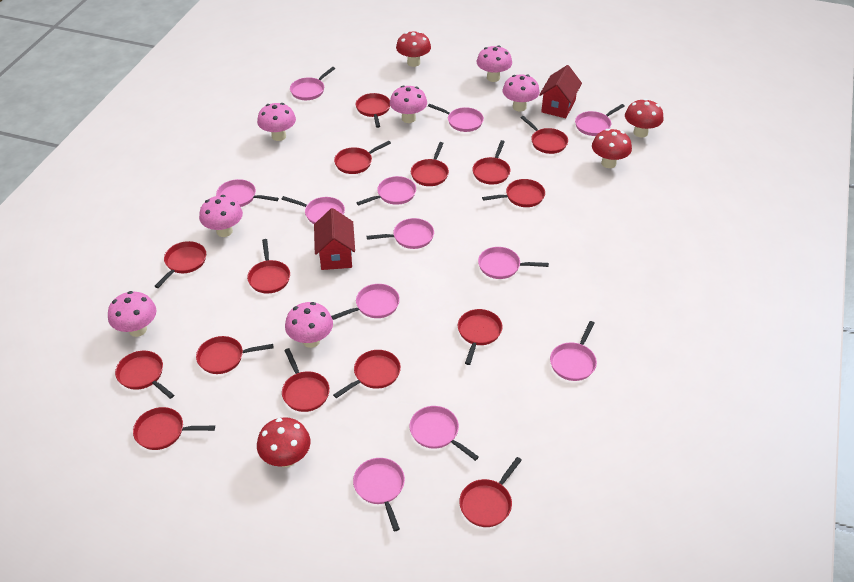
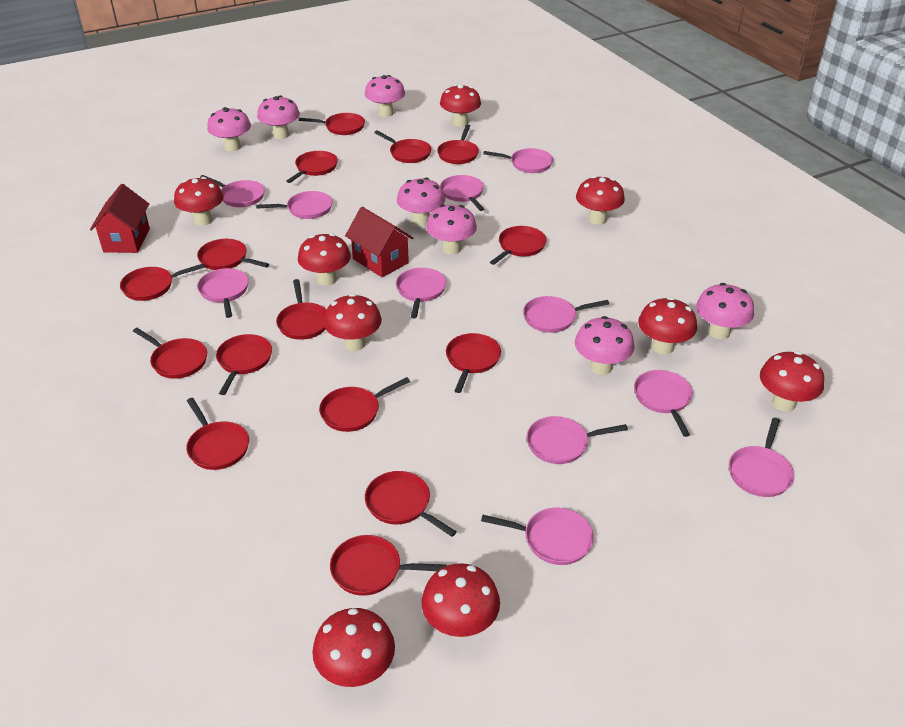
pink pan: 12 -> 11
red mushroom: 4 -> 9

